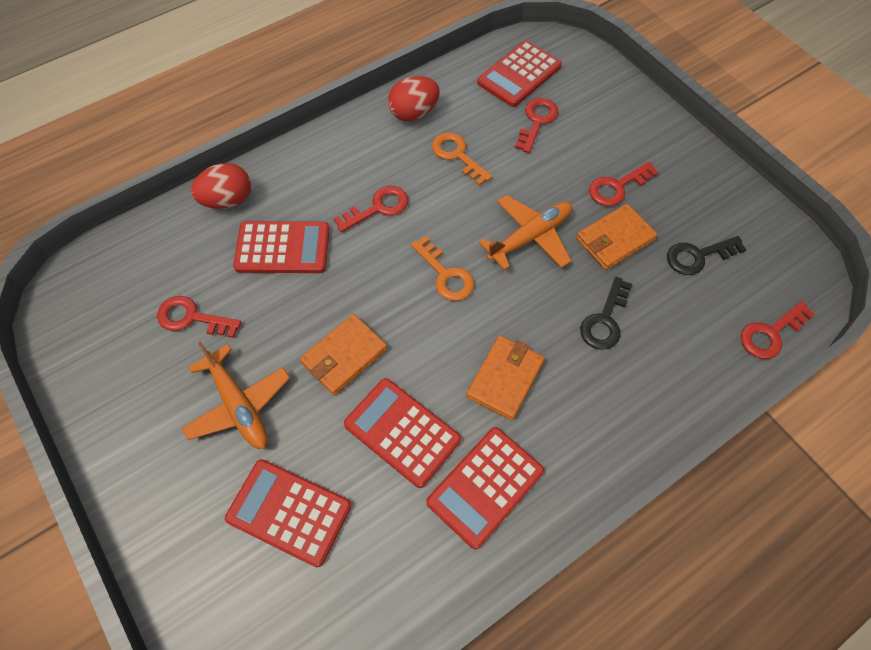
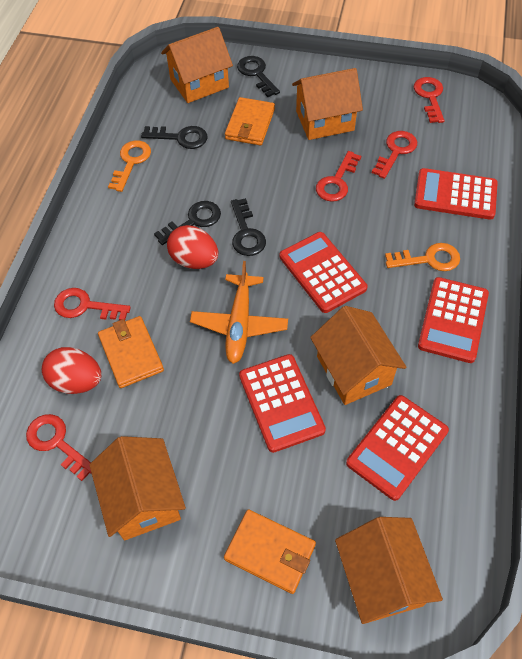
black key: 2 -> 4
orange house: 0 -> 5
orange plane: 2 -> 1

